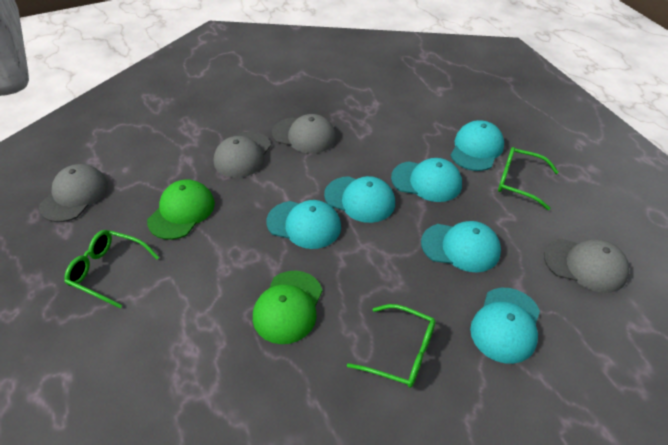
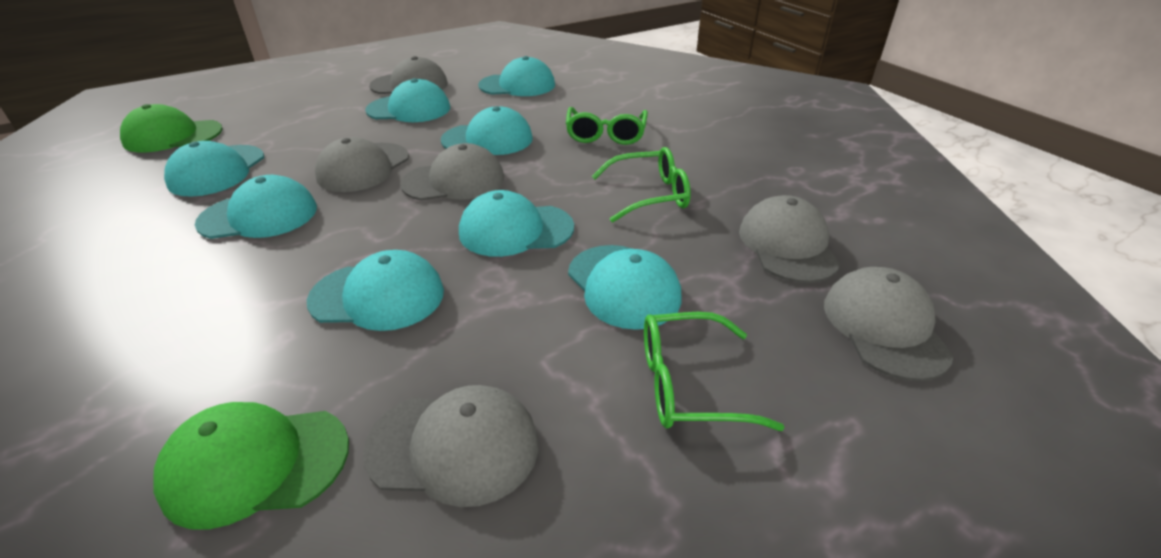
grey cap: 4 -> 6
turquoise cap: 6 -> 8

